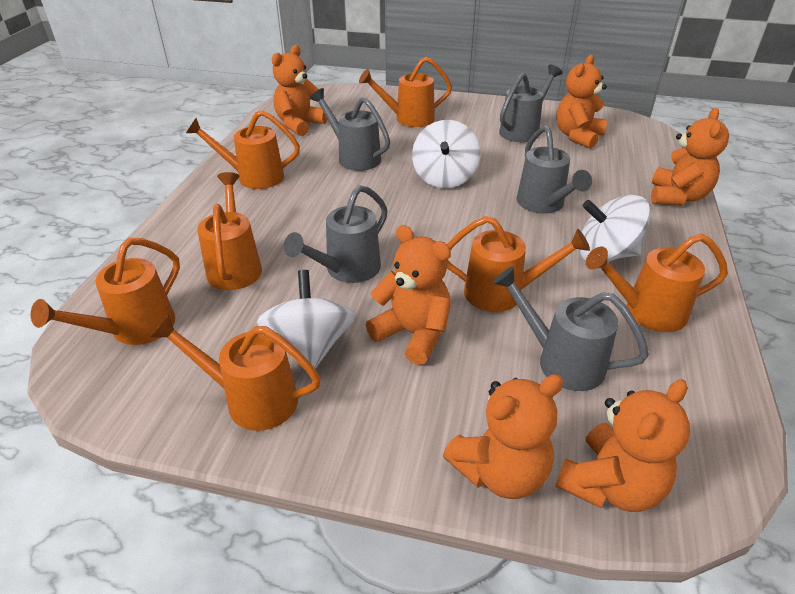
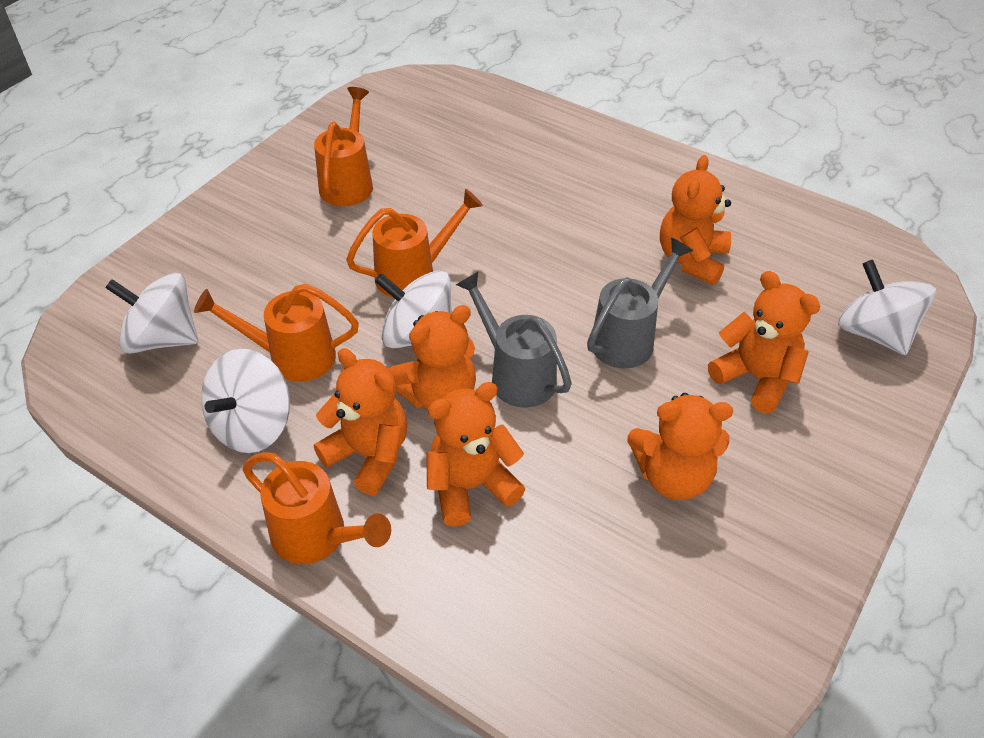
grey watering can: 5 -> 2
orange watering can: 7 -> 4
white spinning top: 3 -> 4

